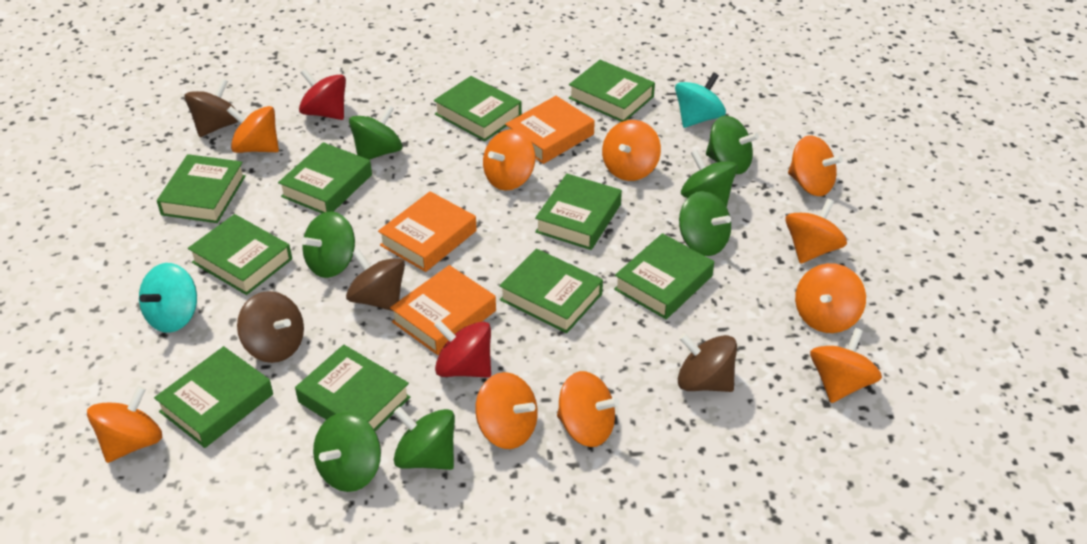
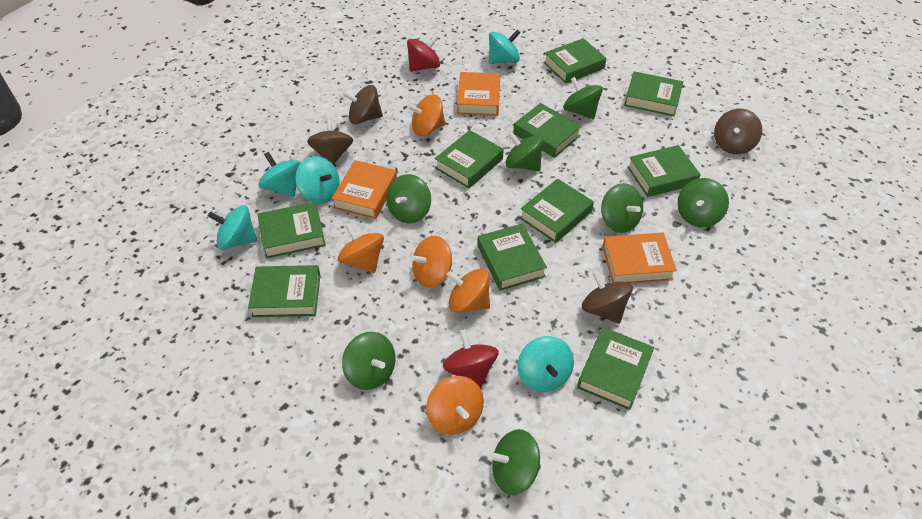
orange spinning top: 10 -> 5
turquoise spinning top: 2 -> 5

